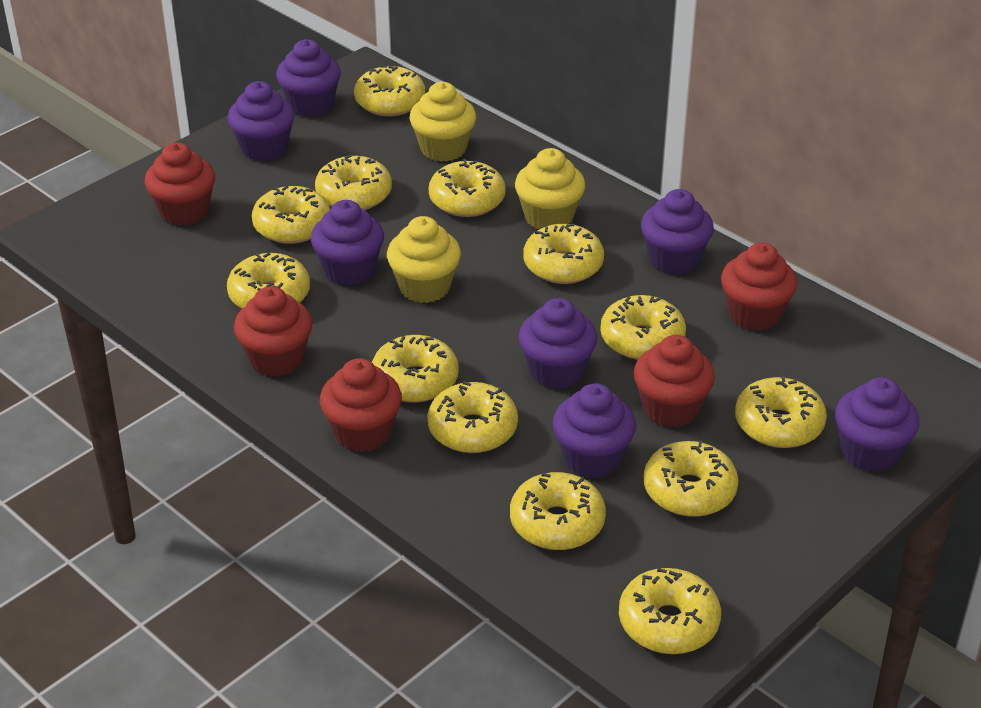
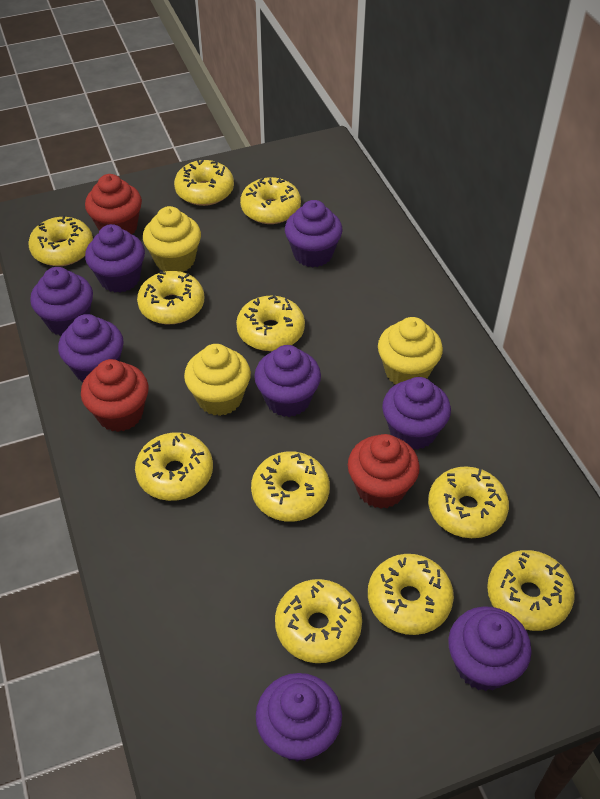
purple cupcake: 7 -> 8
red cupcake: 5 -> 3
yellow donut: 13 -> 11

